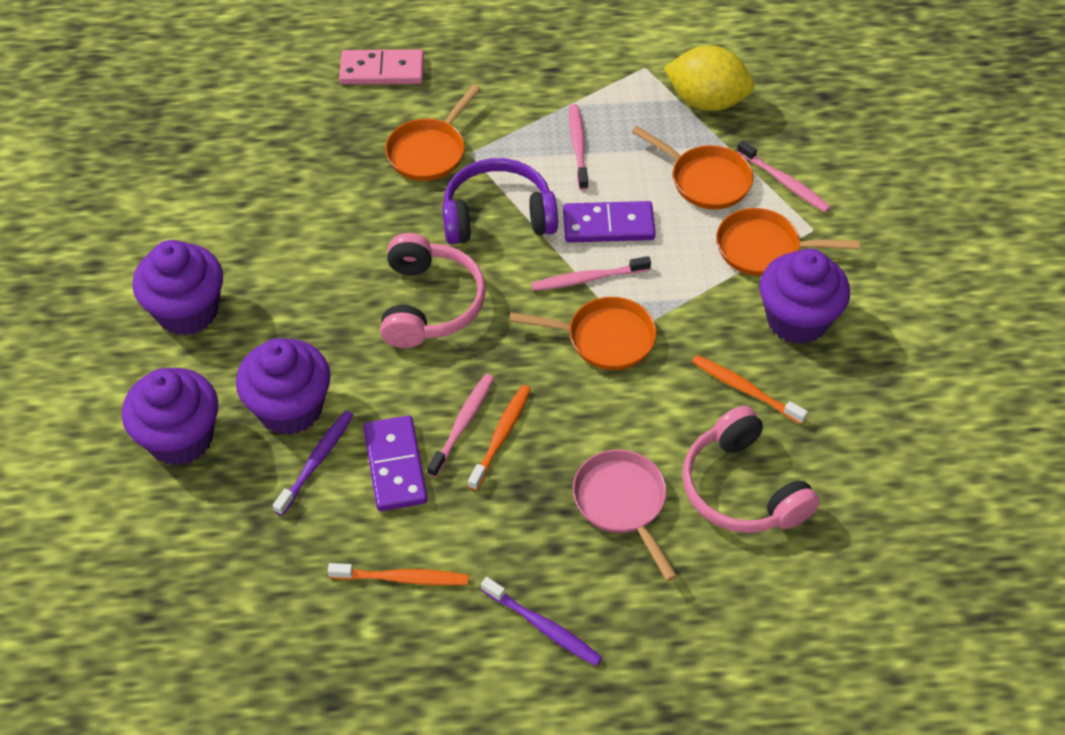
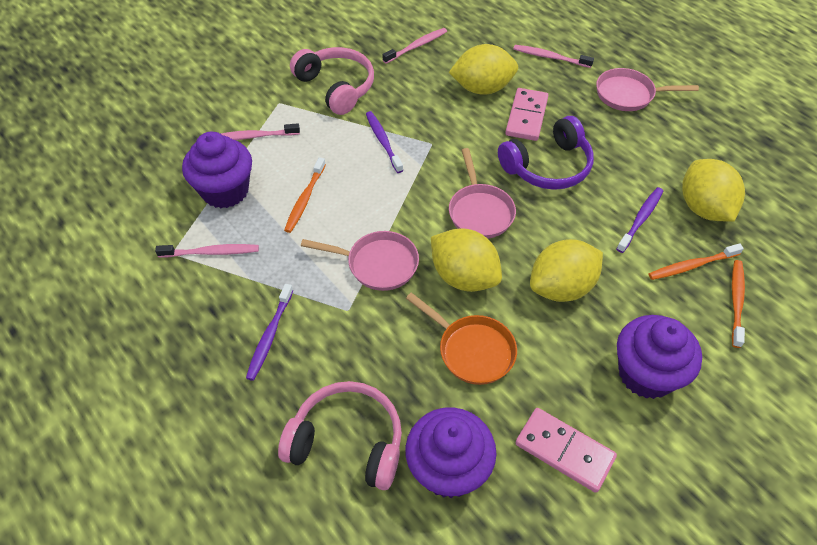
orange pan: 4 -> 1
pink domino: 1 -> 2
pink pan: 1 -> 3
purple cupcake: 4 -> 3
purple domino: 2 -> 0
purple toothbrush: 2 -> 3
yellow lemon: 1 -> 4

